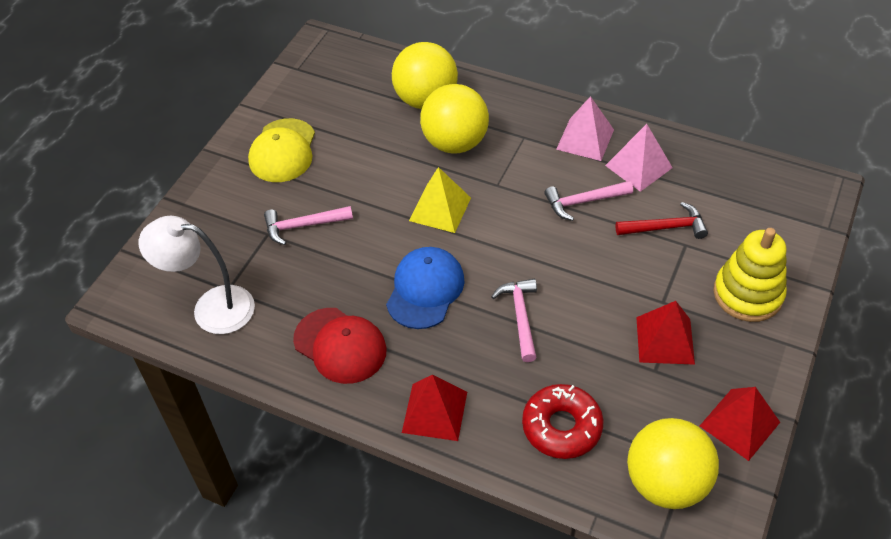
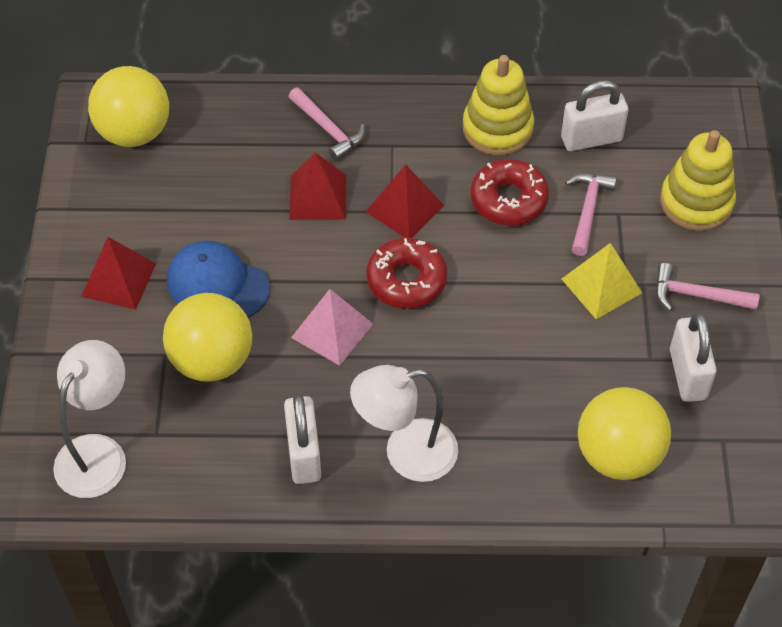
pink pyramid: 2 -> 1
red cap: 1 -> 0
red donut: 1 -> 2
red hammer: 1 -> 0
white lamp: 1 -> 2
white padlock: 0 -> 3
yellow cap: 1 -> 0
yellow stacking toy: 1 -> 2

